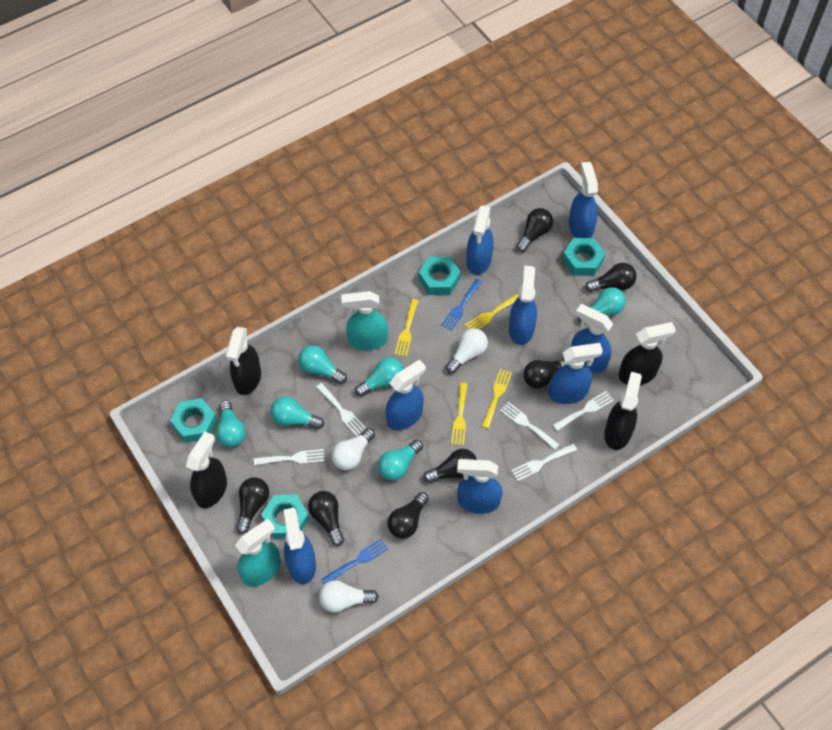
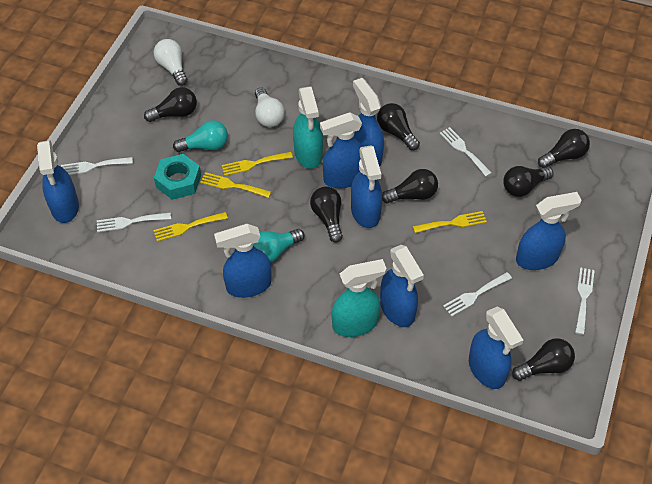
black spray bottle: 4 -> 0
blue fork: 2 -> 0
turquoise light bulb: 6 -> 2
turquoise nut: 4 -> 1
white light bulb: 3 -> 2

